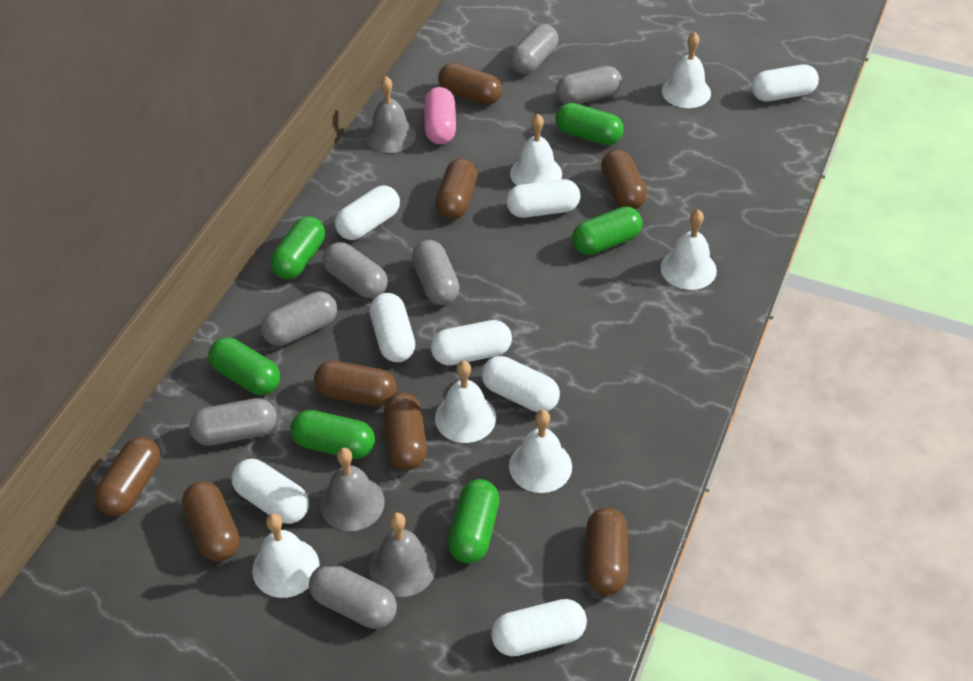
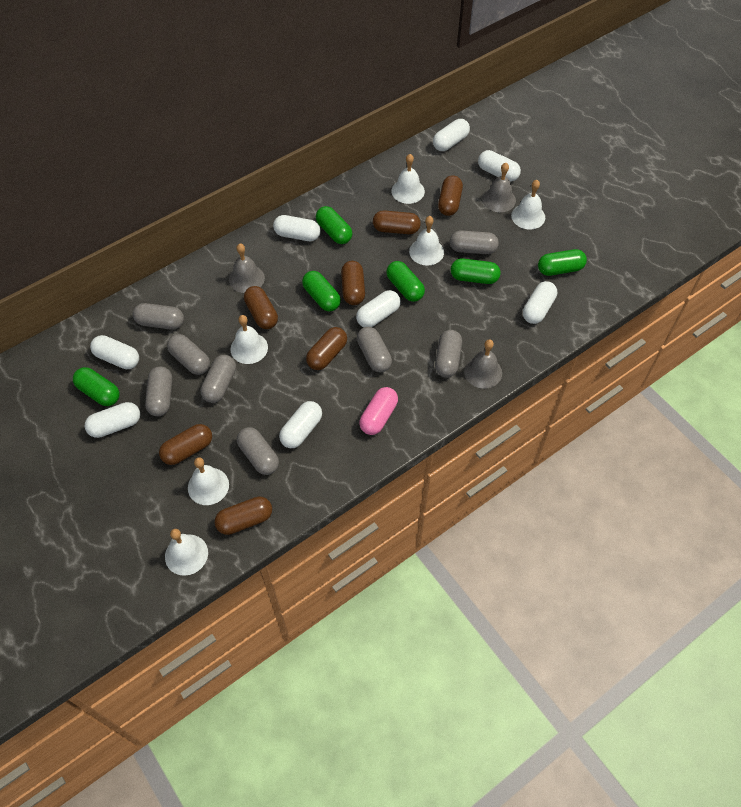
brown capsule: 8 -> 7
grey capsule: 7 -> 8

